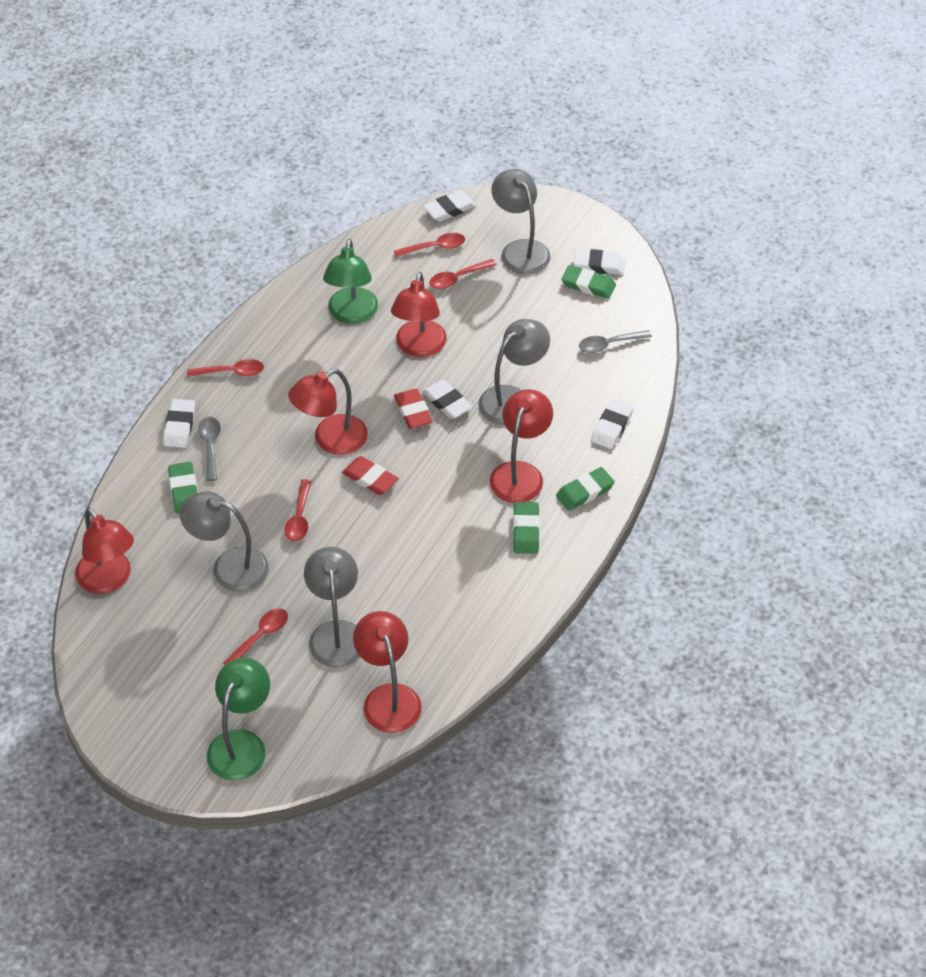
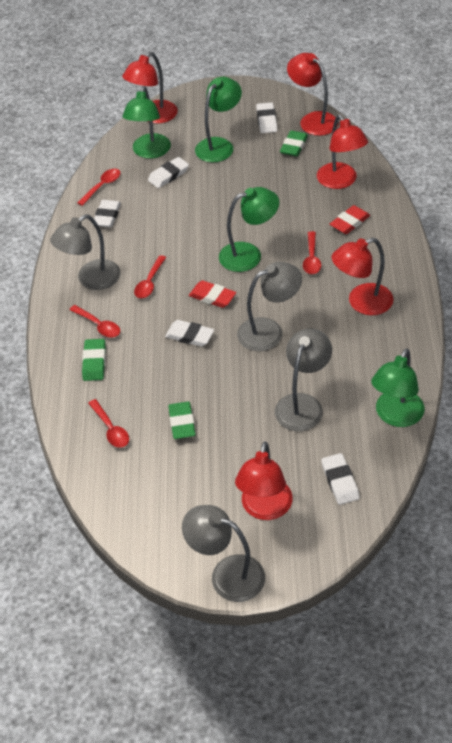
green eraser: 4 -> 3
green lamp: 2 -> 4
grey spoon: 2 -> 0

